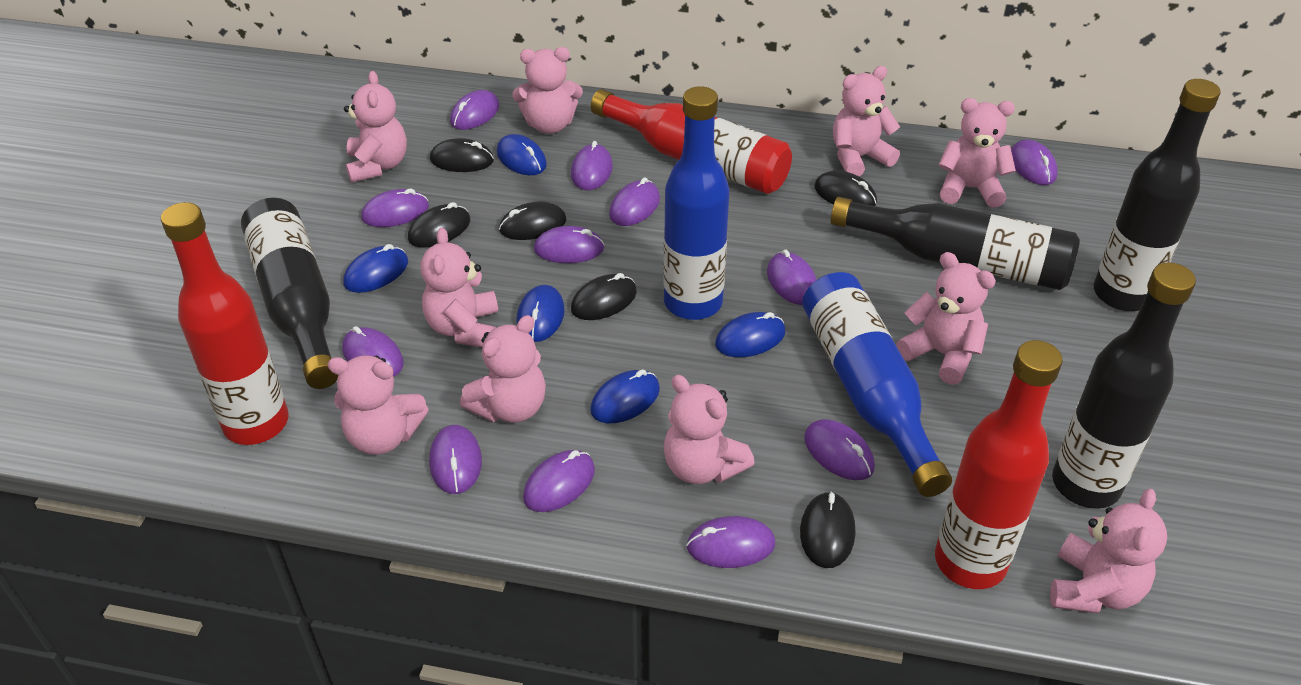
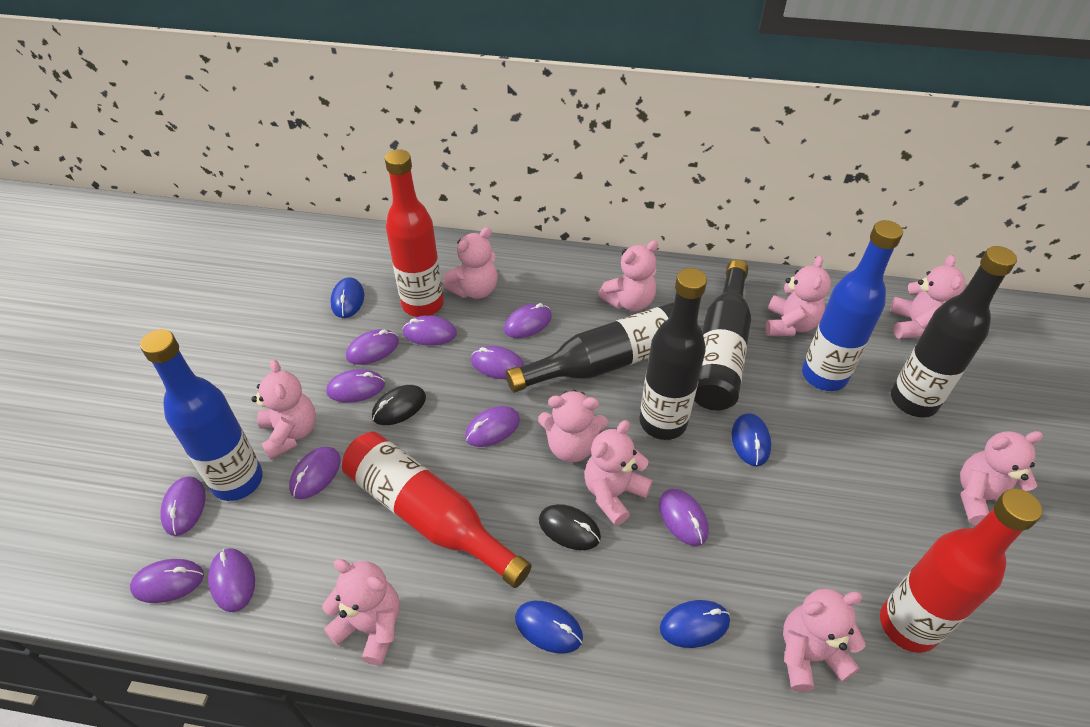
black mouse: 6 -> 2
blue mouse: 5 -> 4
purple mouse: 12 -> 11

